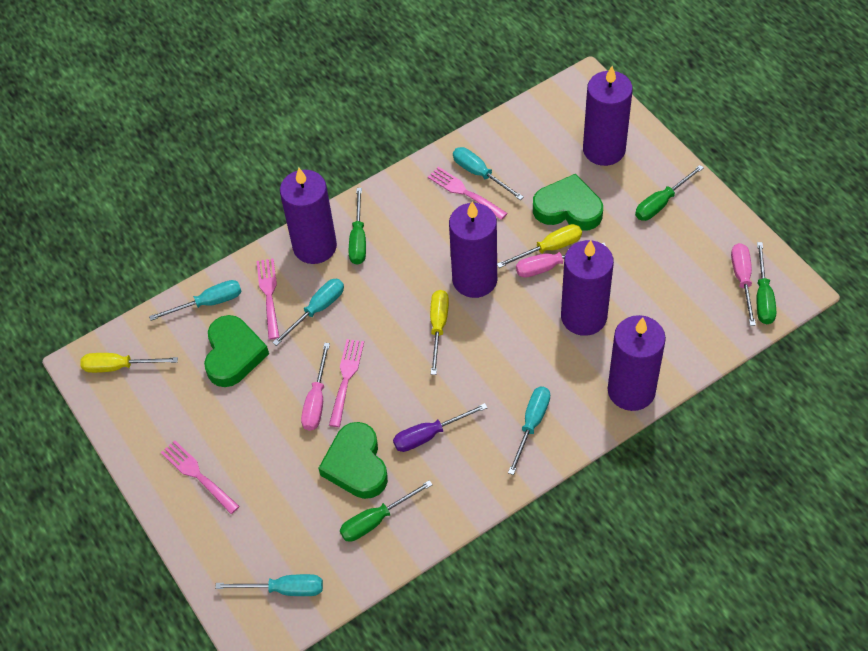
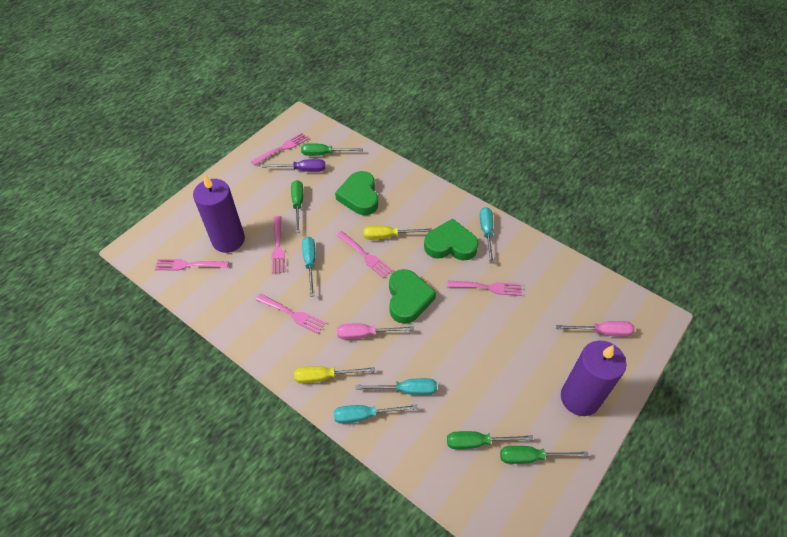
pink fork: 4 -> 6
pink screwdriver: 3 -> 2
purple candle: 5 -> 2
turquoise screwdriver: 5 -> 4
yellow screwdriver: 3 -> 2

